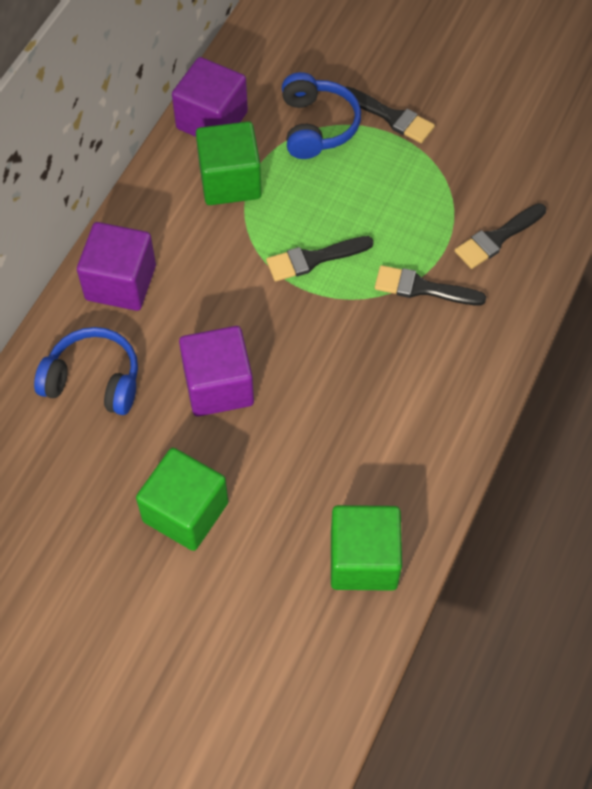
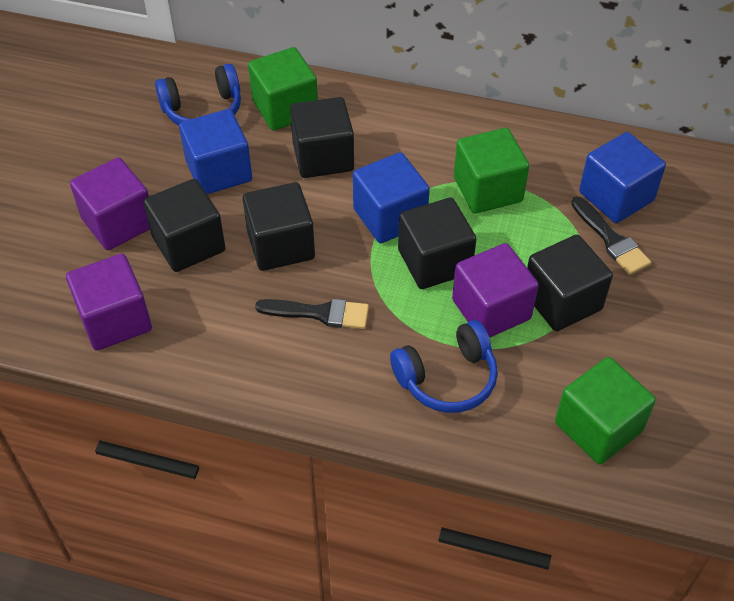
black brush: 4 -> 2
black cube: 0 -> 5
blue cube: 0 -> 3

